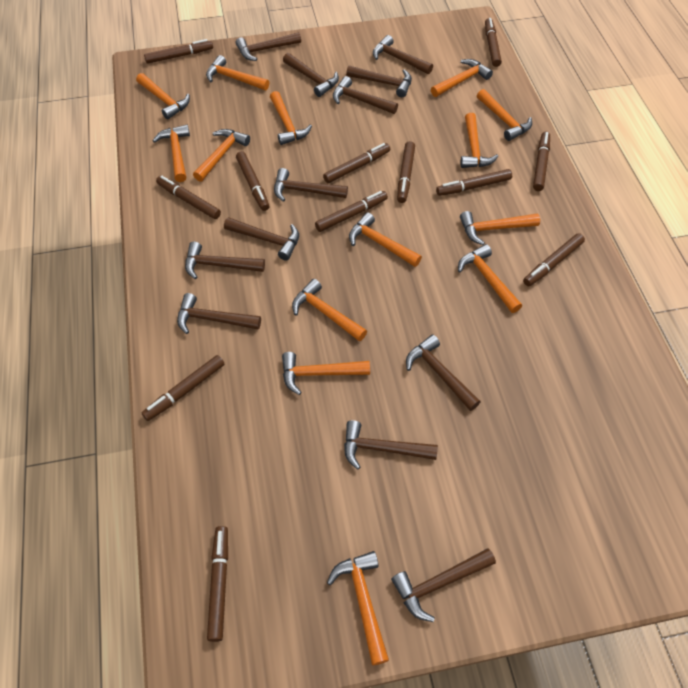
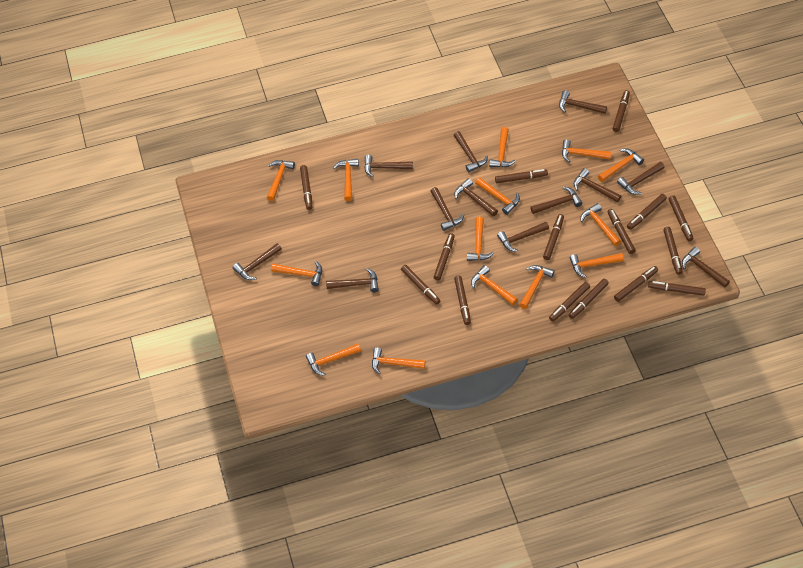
brown marker: 12 -> 15

